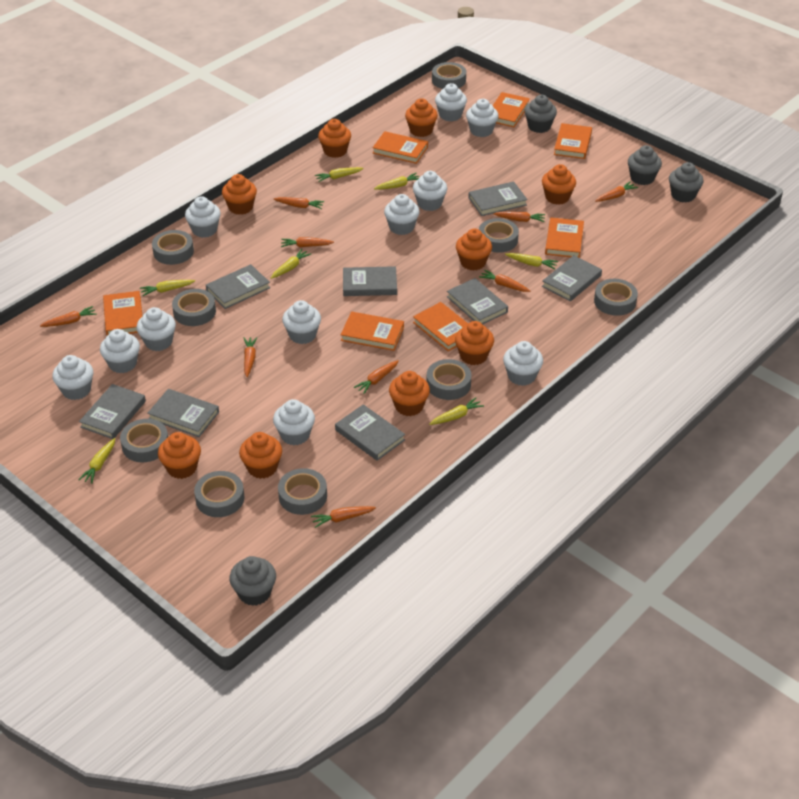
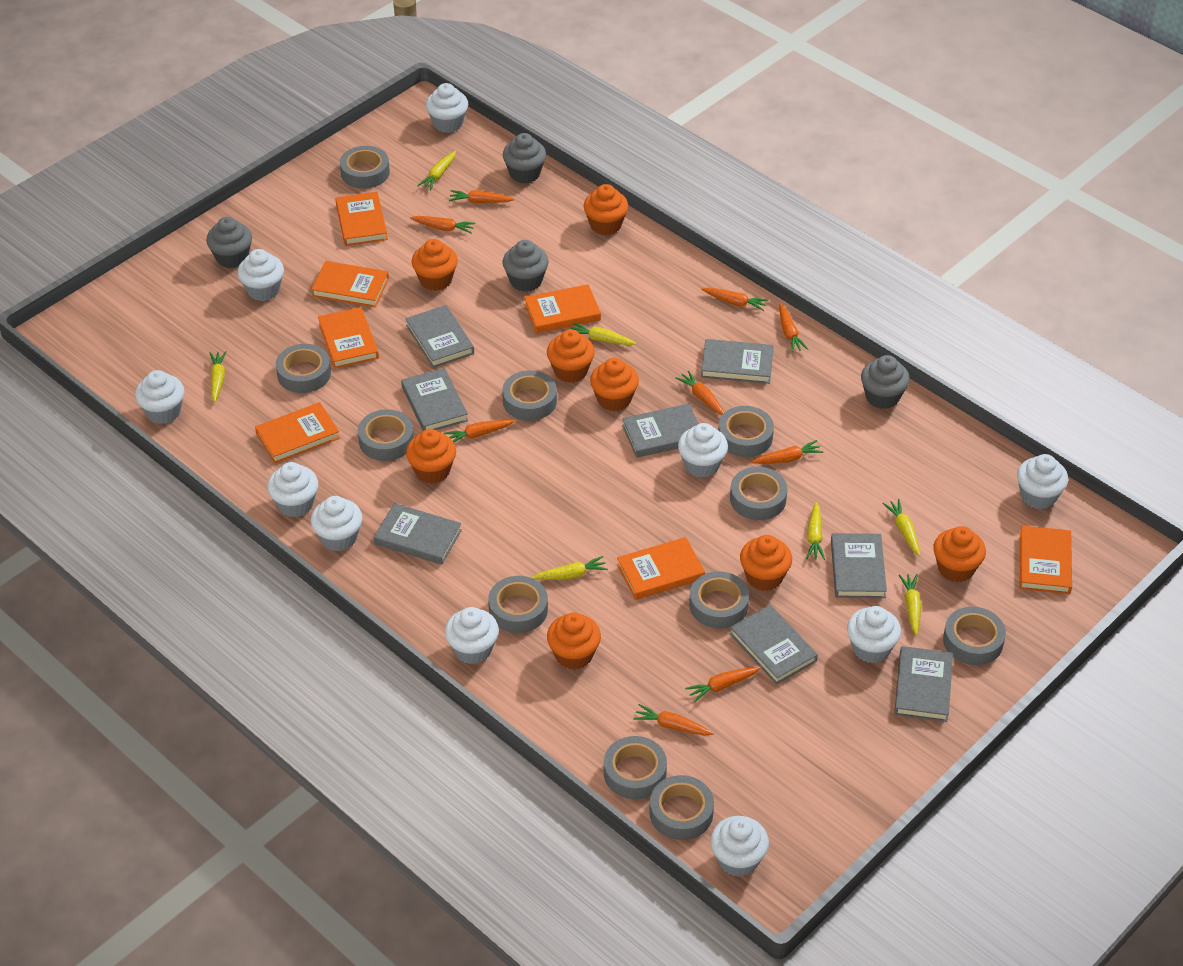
grey tape: 9 -> 11
orange cupcake: 9 -> 8
white cupcake: 11 -> 10

